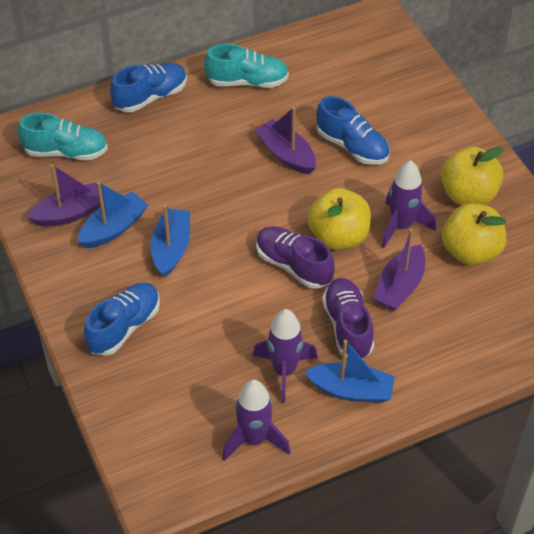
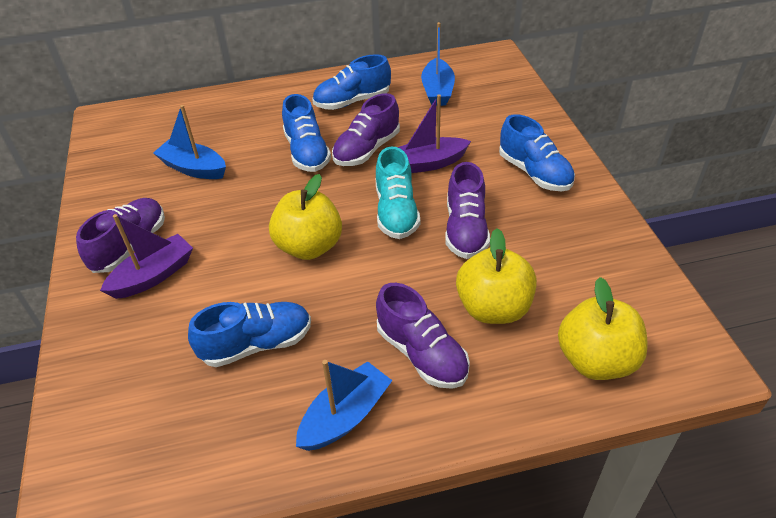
blue shoe: 3 -> 4
purple boat: 3 -> 2
purple rocket: 3 -> 0
purple shoe: 2 -> 4
turquoise shoe: 2 -> 1

